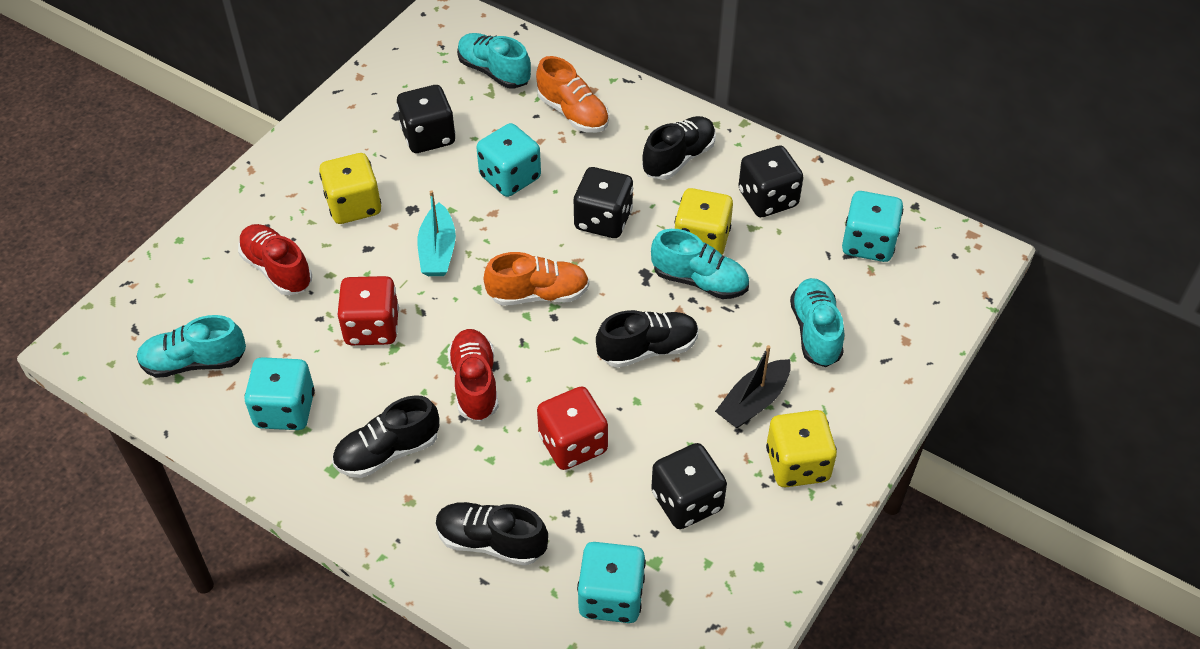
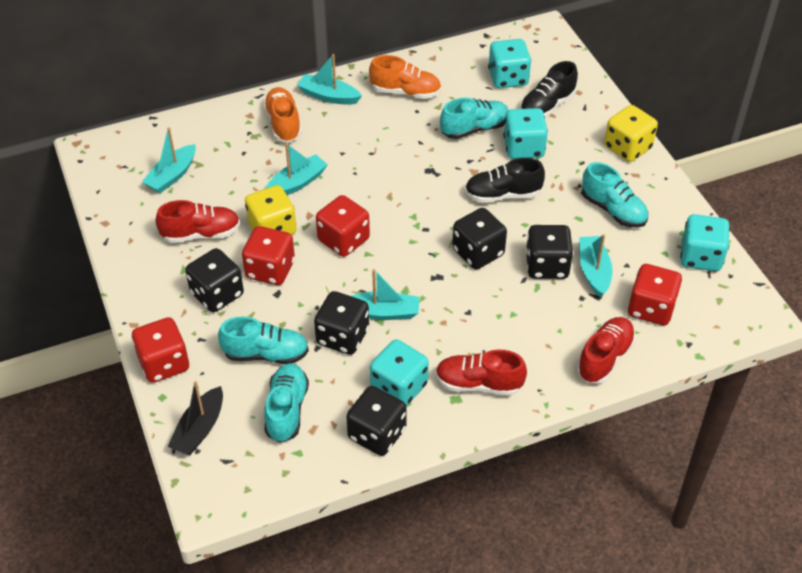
black dice: 4 -> 5
black shoe: 4 -> 2
red dice: 2 -> 4
red shoe: 2 -> 3
turquoise boat: 1 -> 5
yellow dice: 3 -> 2

